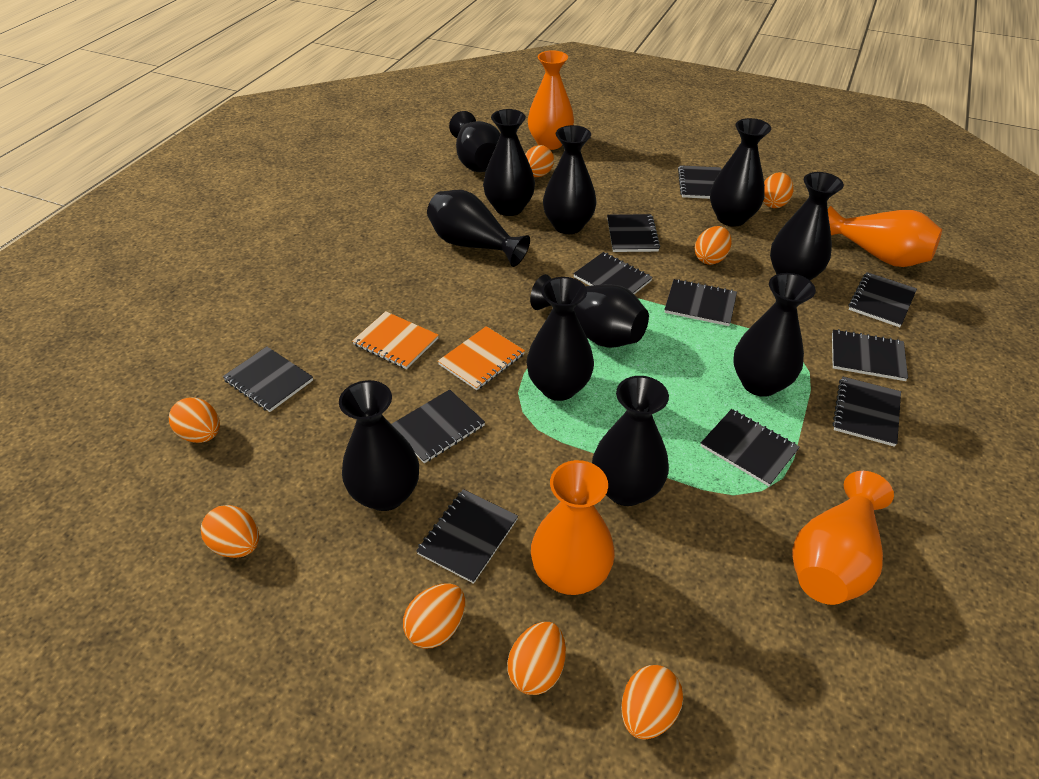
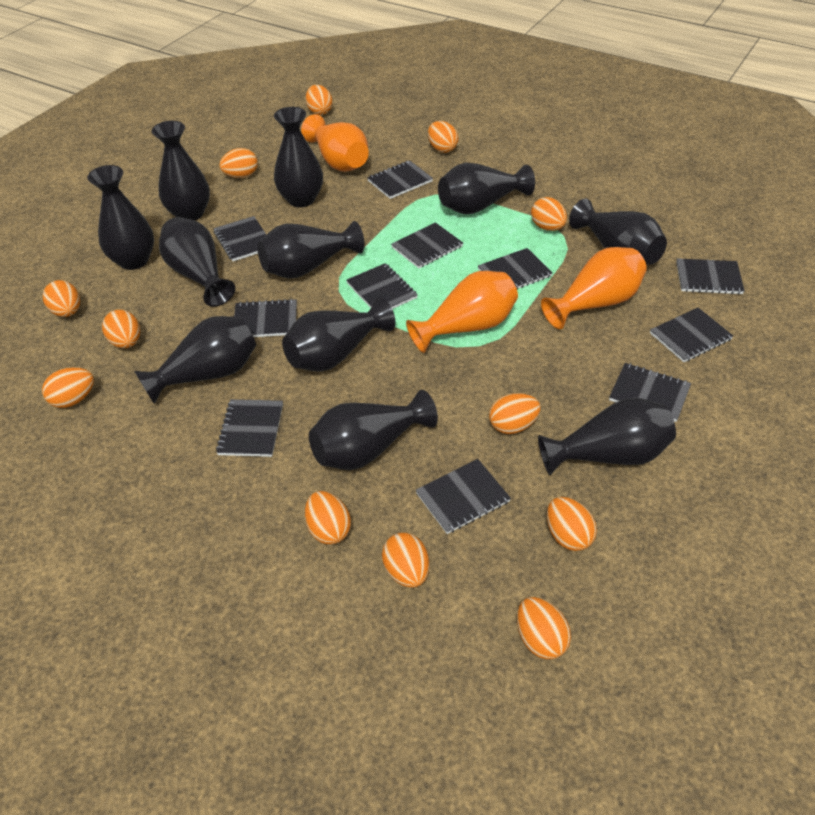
orange egg: 8 -> 12
orange notebook: 2 -> 0
orange vase: 4 -> 3

